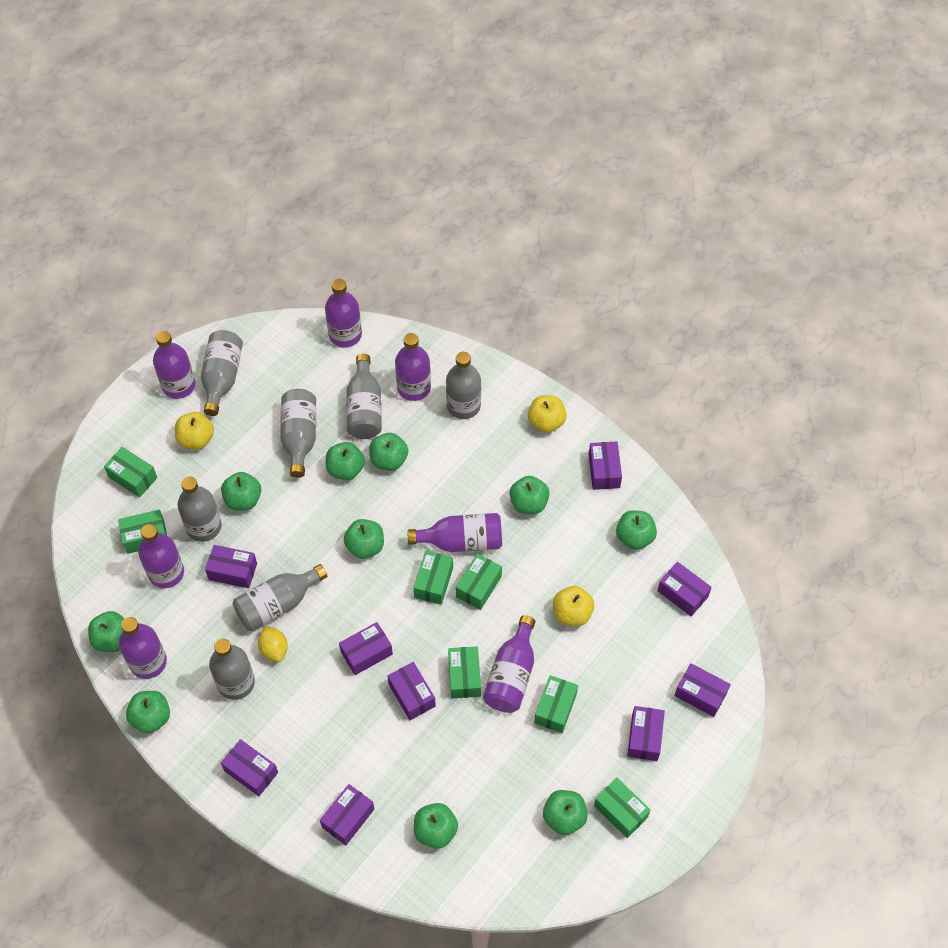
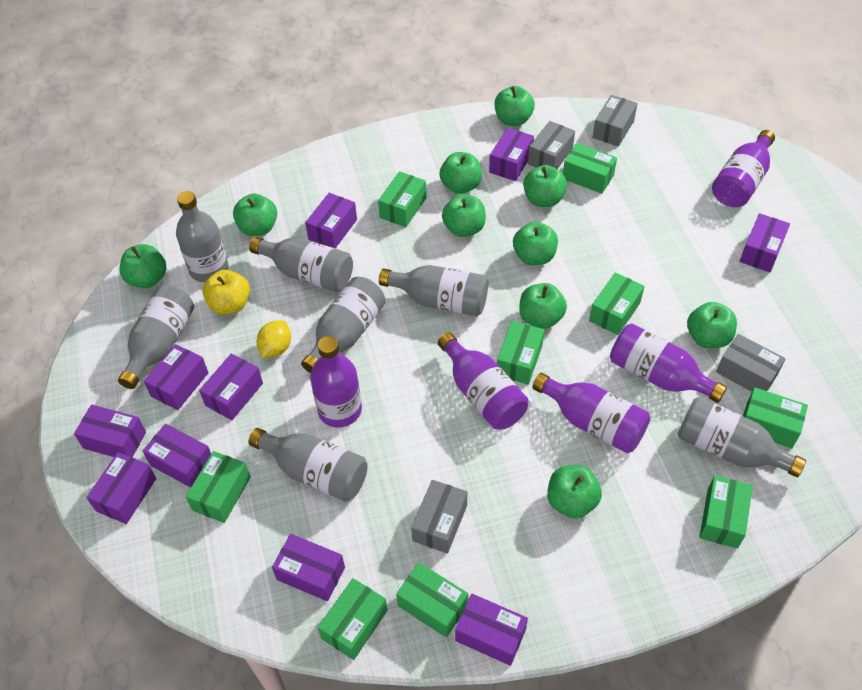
green box: 7 -> 9
grey box: 0 -> 4
purple bottle: 7 -> 5
purple box: 9 -> 10
yellow apple: 3 -> 1

